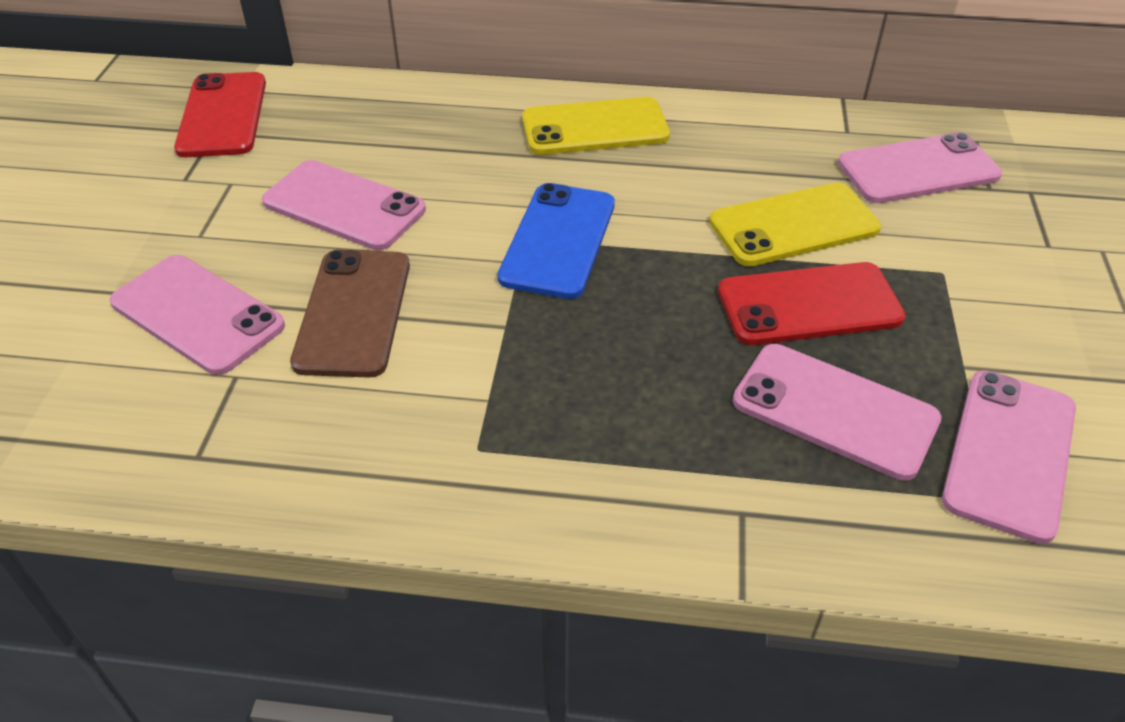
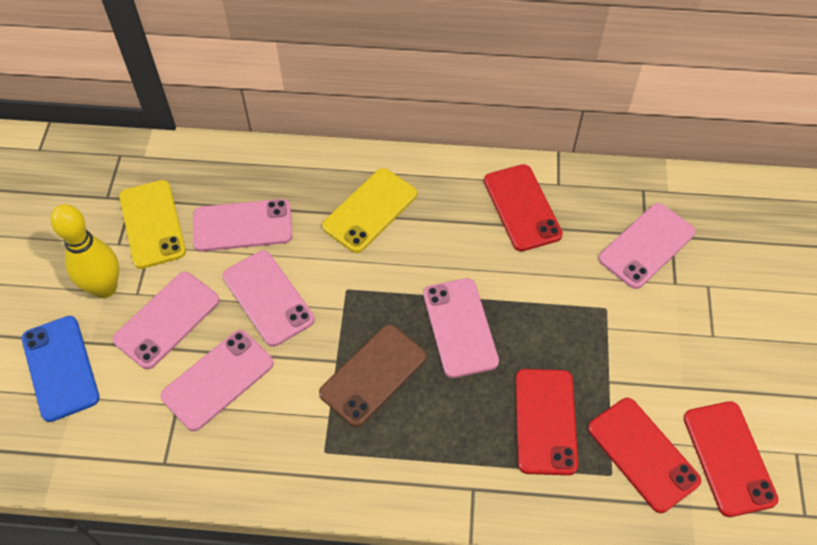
pink phone: 5 -> 6
red phone: 2 -> 4
yellow bowling pin: 0 -> 1

